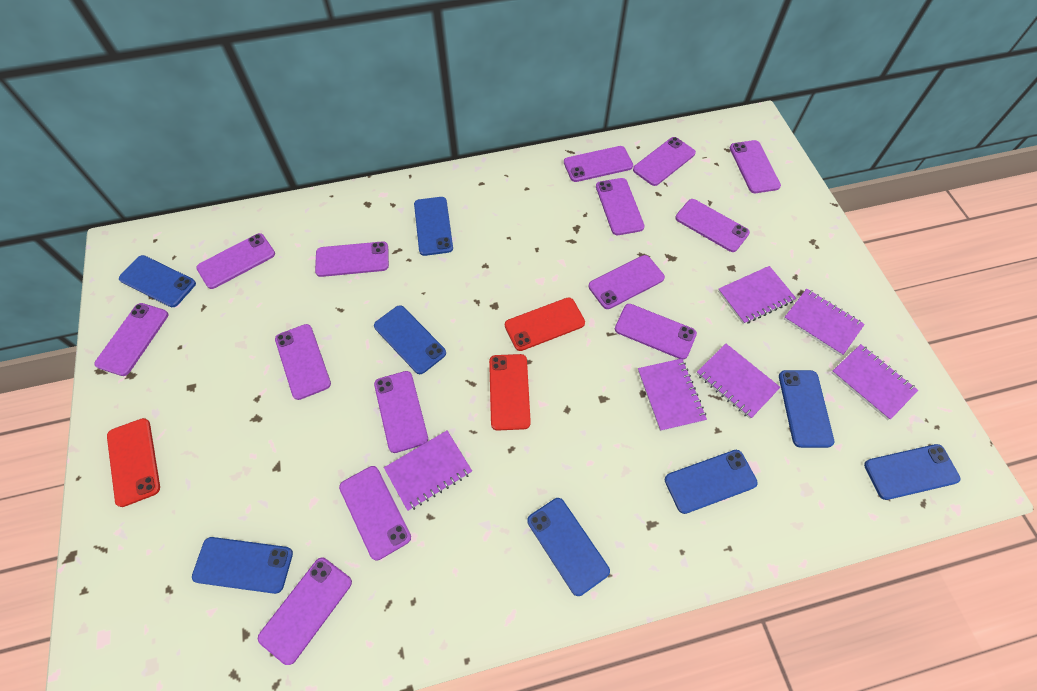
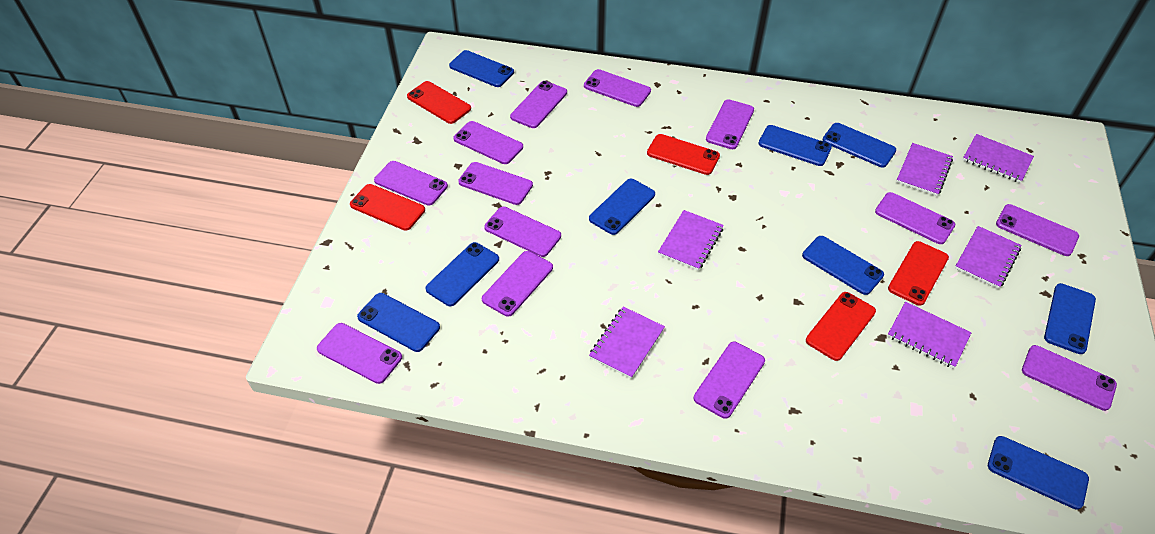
blue phone: 8 -> 9
purple phone: 14 -> 13
red phone: 3 -> 5

